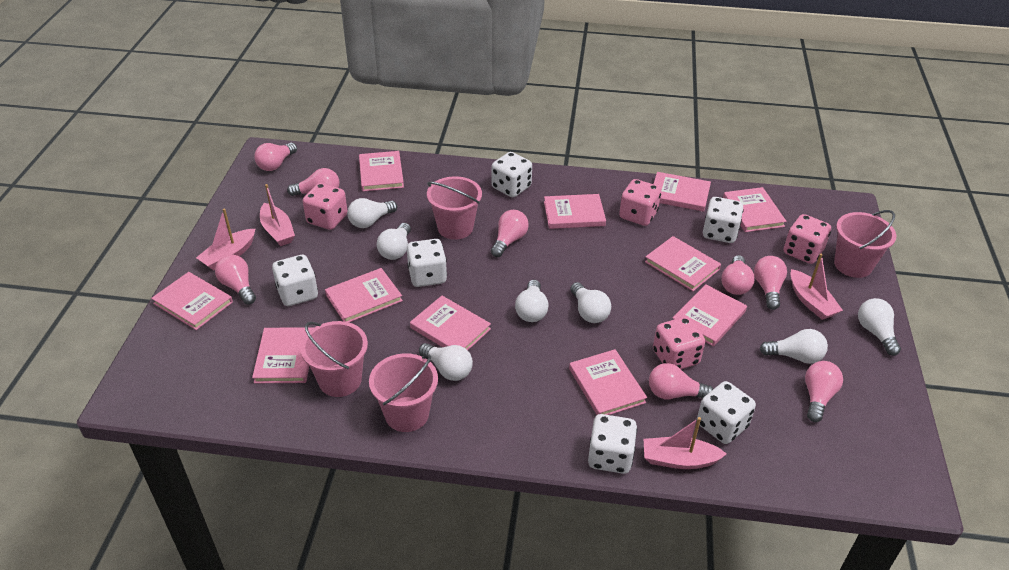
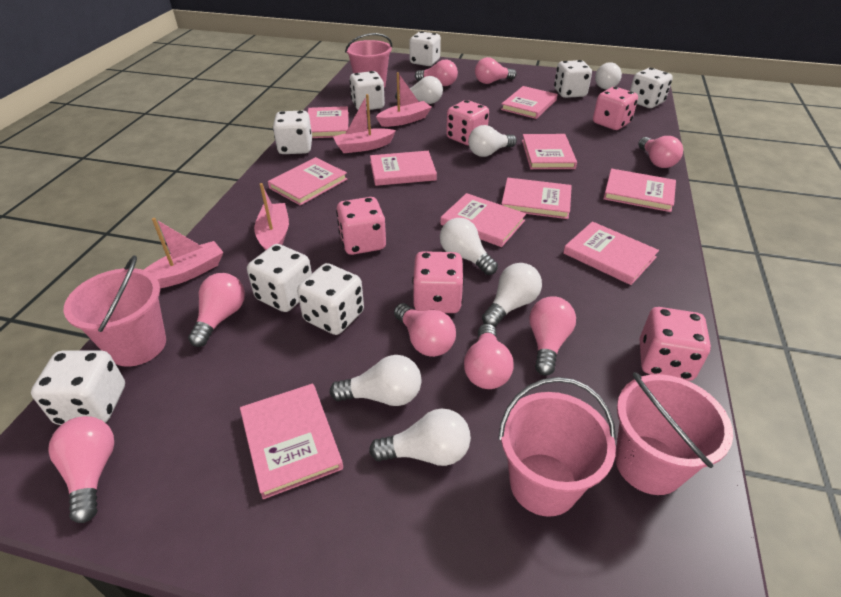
pink book: 11 -> 10
pink dice: 4 -> 5
white dice: 6 -> 8

